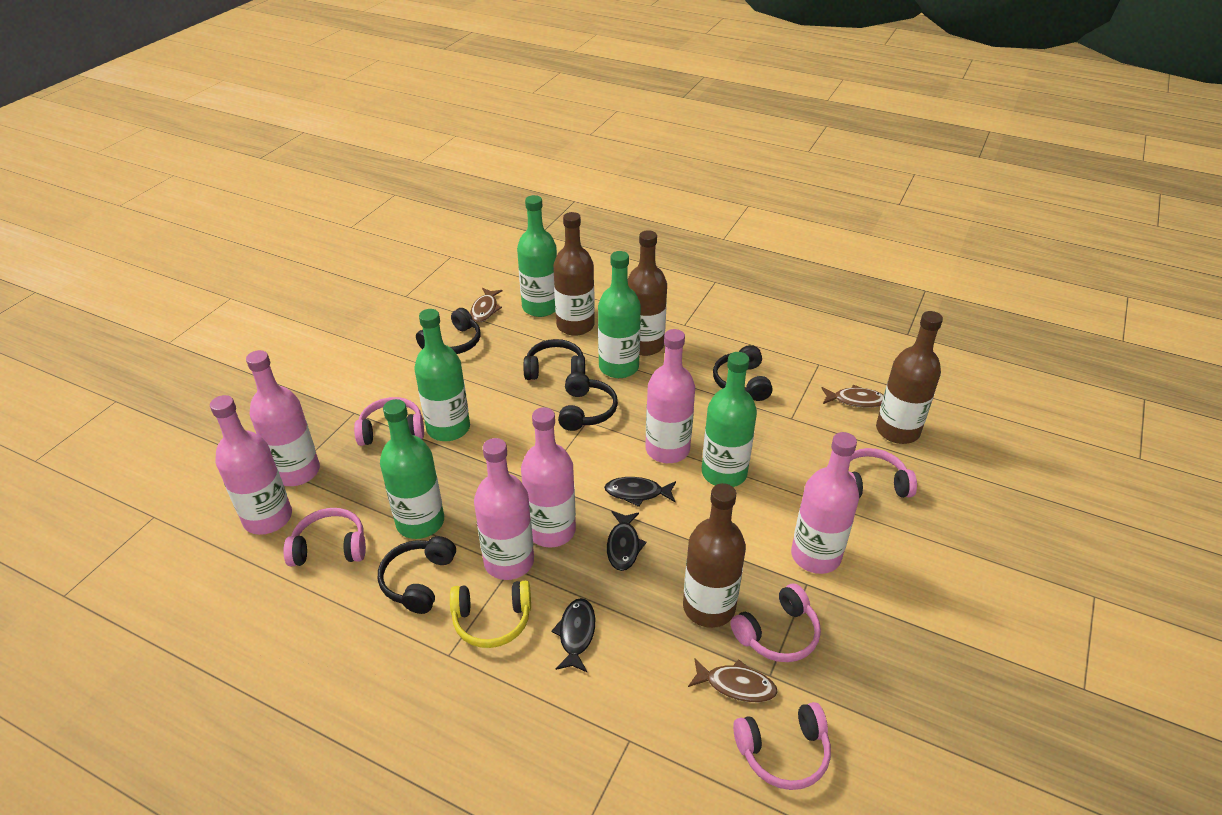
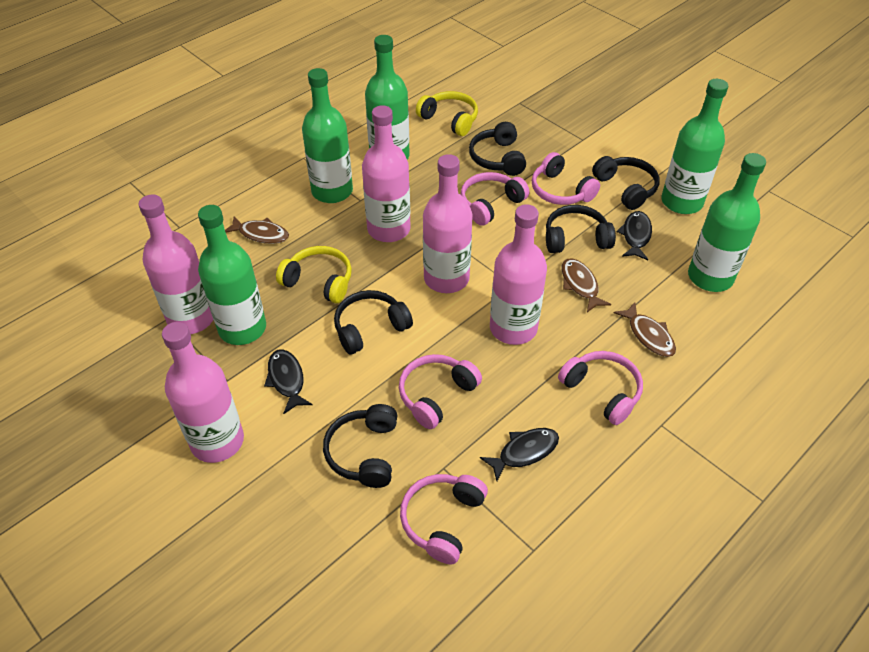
brown bottle: 4 -> 0
pink bottle: 6 -> 5
yellow headphones: 1 -> 2

